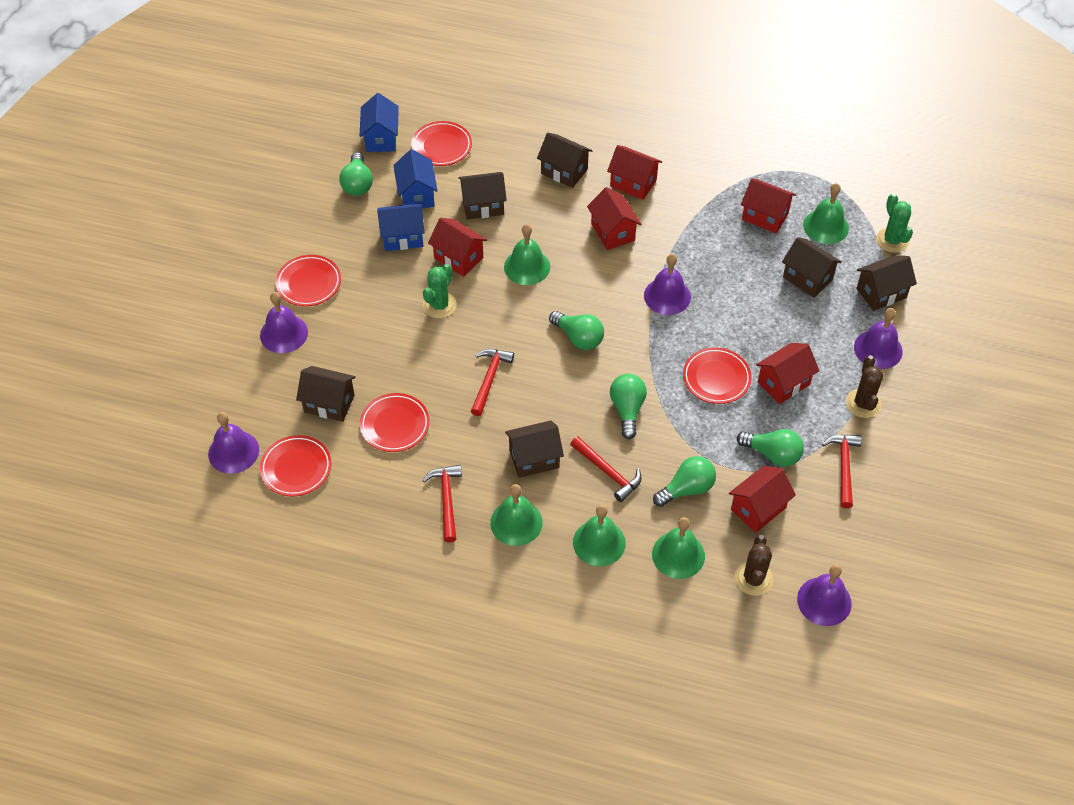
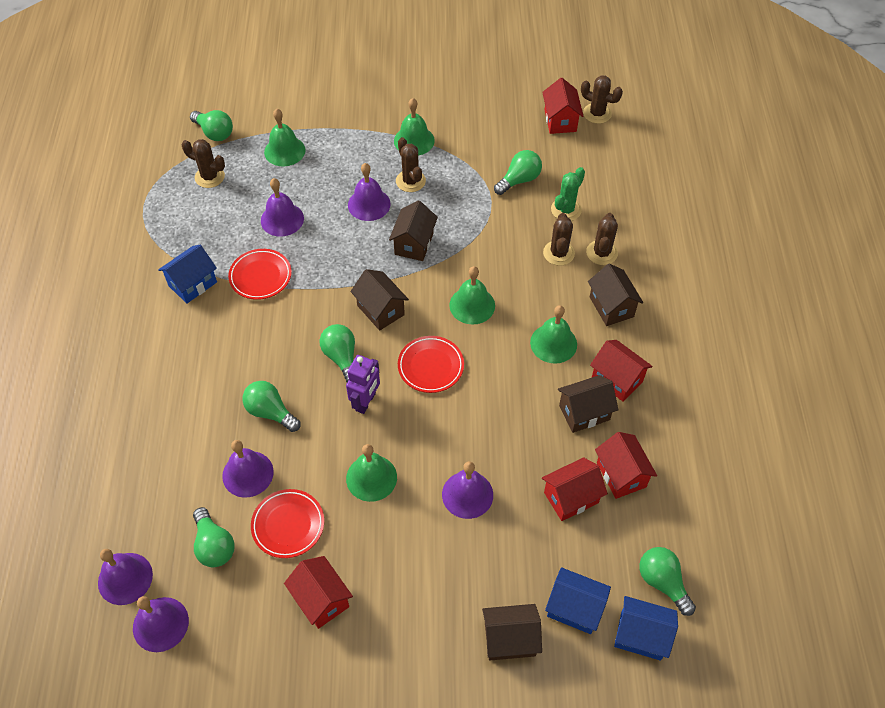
brown cactus: 2 -> 5
brown house: 6 -> 5
green cactus: 2 -> 1
green light bulb: 5 -> 6
purple bell: 5 -> 6
purple robot: 0 -> 1
red hammer: 4 -> 0
red house: 6 -> 5
red plate: 5 -> 3

